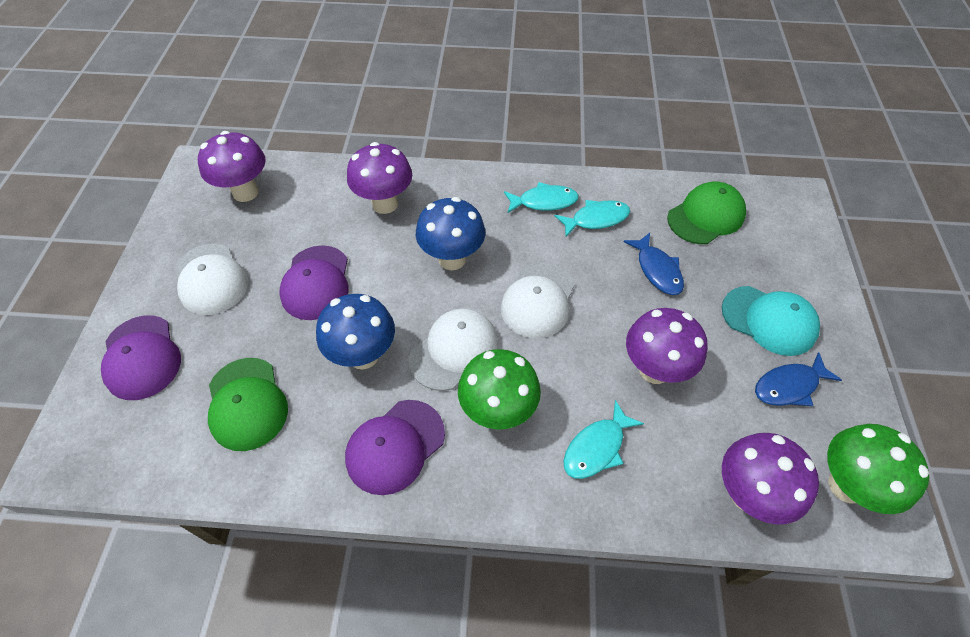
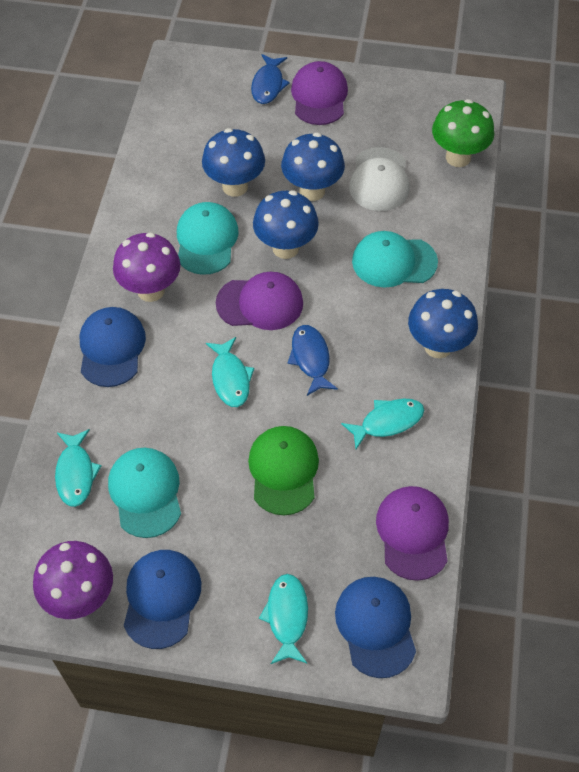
blue cap: 0 -> 3
blue mushroom: 2 -> 4
green cap: 2 -> 1
green mushroom: 2 -> 1
purple mushroom: 4 -> 2
turquoise cap: 1 -> 3
turquoise fish: 3 -> 4
white cap: 3 -> 1

